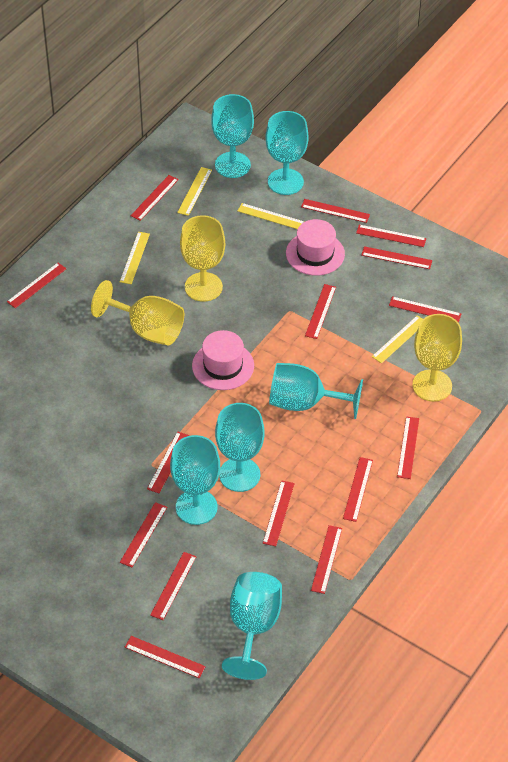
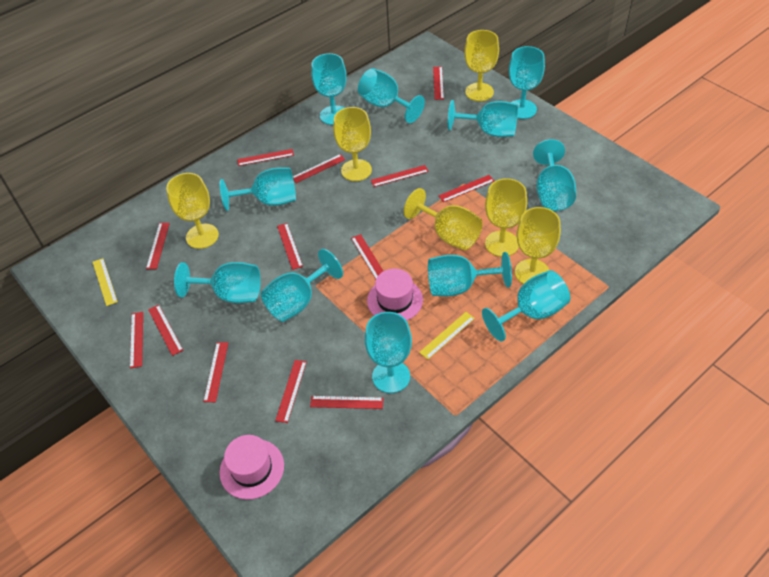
red ruler: 15 -> 13
turquoise goblet: 6 -> 11
yellow goblet: 3 -> 6
yellow ruler: 4 -> 2

